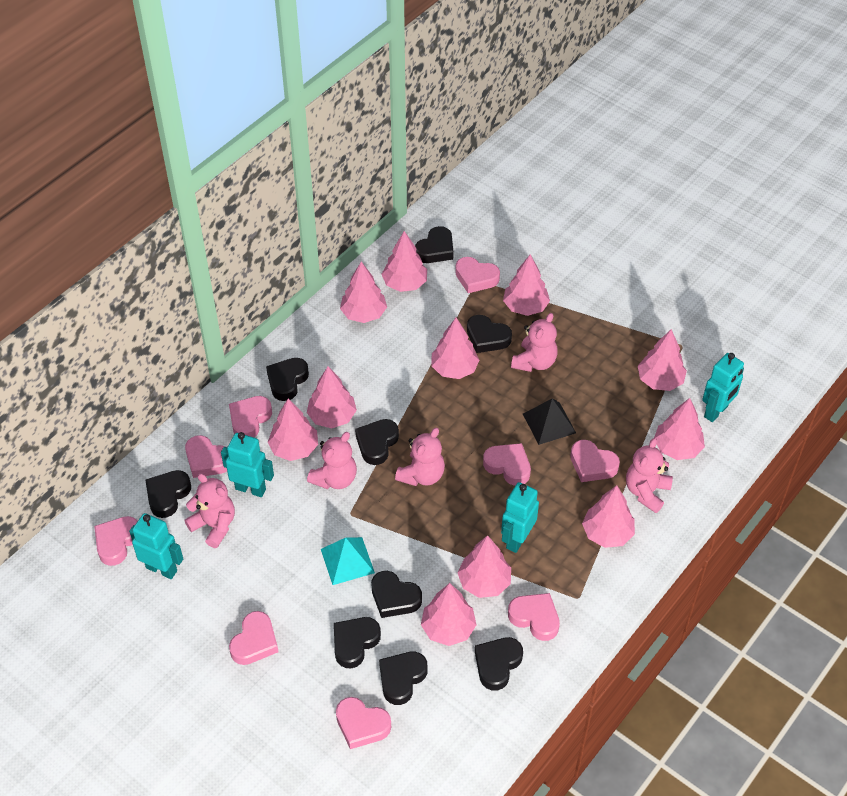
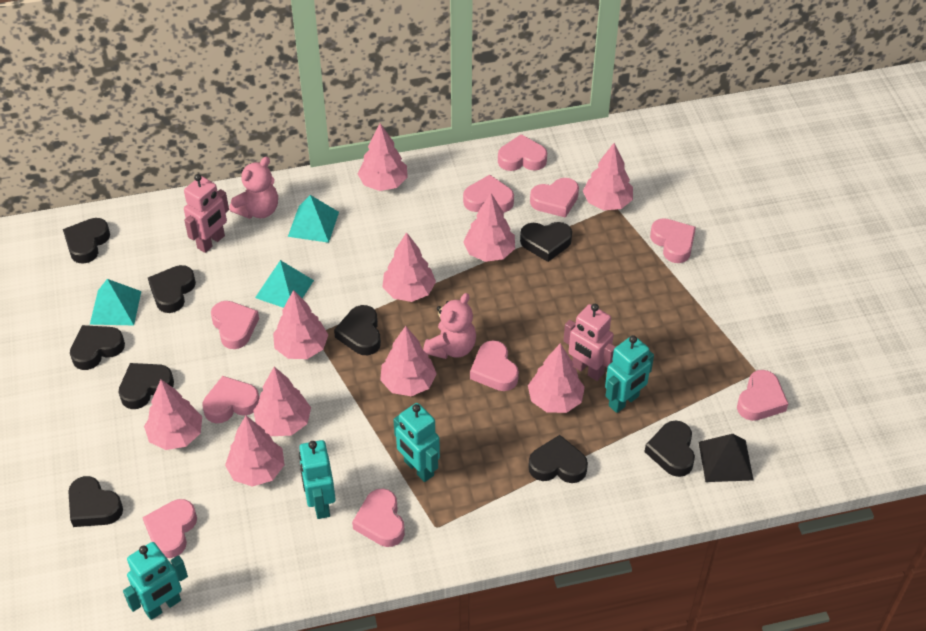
pink heart: 9 -> 10
pink robot: 0 -> 2
pink teddy bear: 5 -> 2
pink tree: 11 -> 10
turquoise pyramid: 1 -> 3

